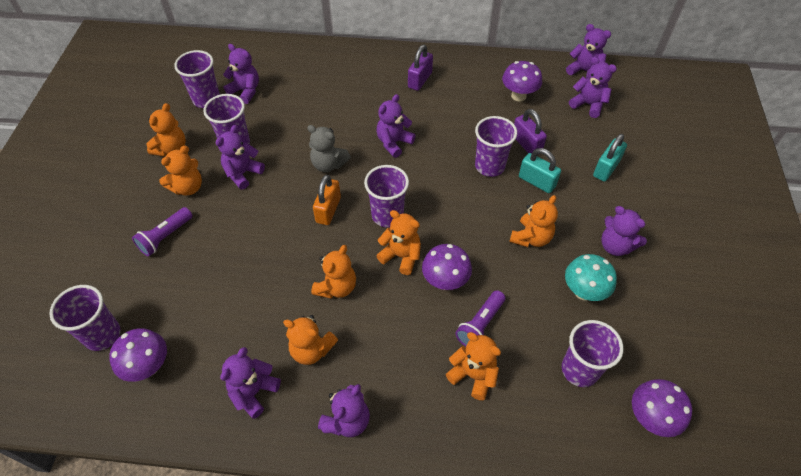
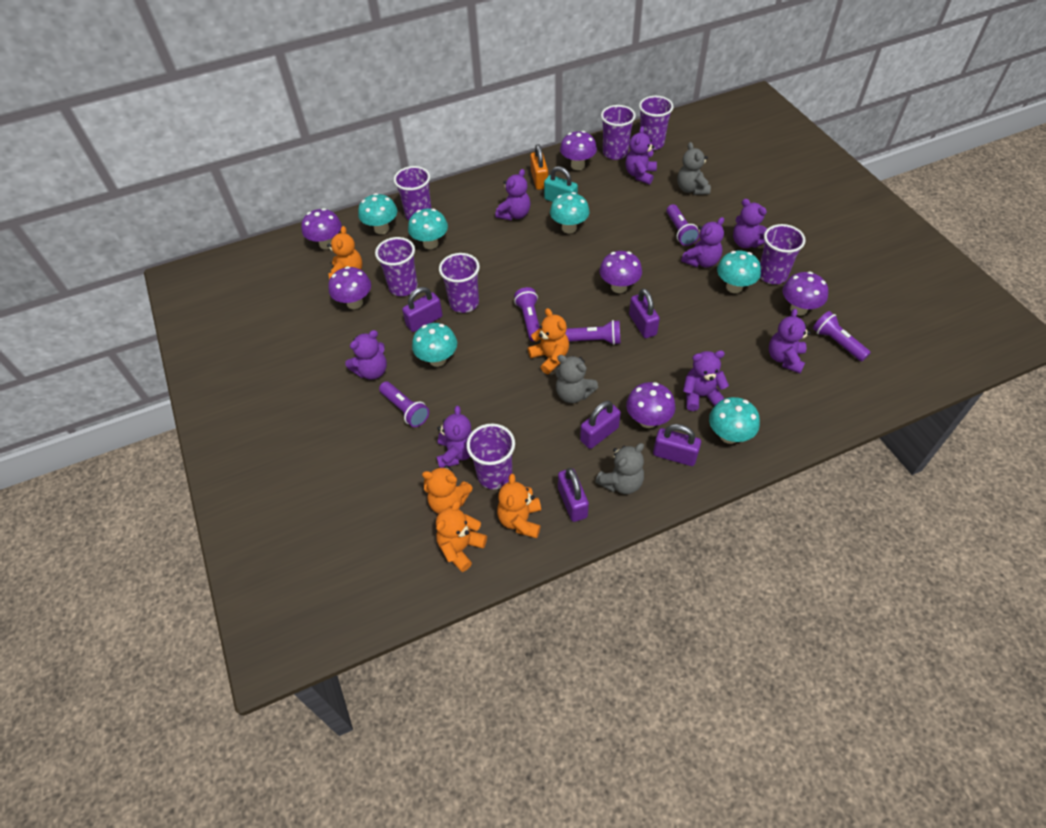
grey teddy bear: 1 -> 3
orange teddy bear: 7 -> 5
purple cup: 6 -> 7
purple flashlight: 2 -> 5
purple mushroom: 4 -> 6
purple padlock: 2 -> 5
turquoise mushroom: 1 -> 6
turquoise padlock: 2 -> 1

